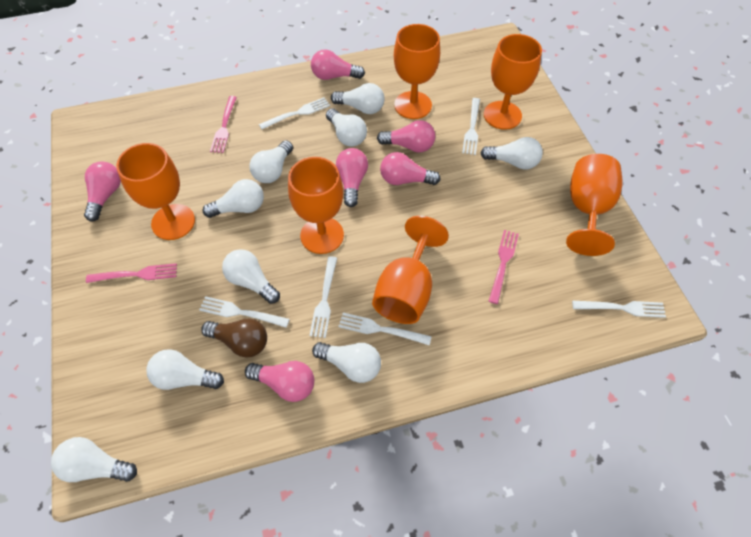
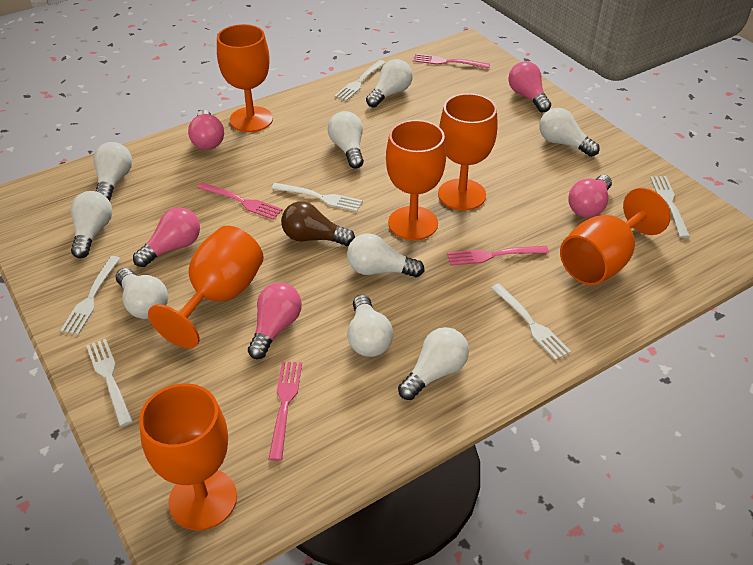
pink fork: 3 -> 4
pink light bulb: 6 -> 5

